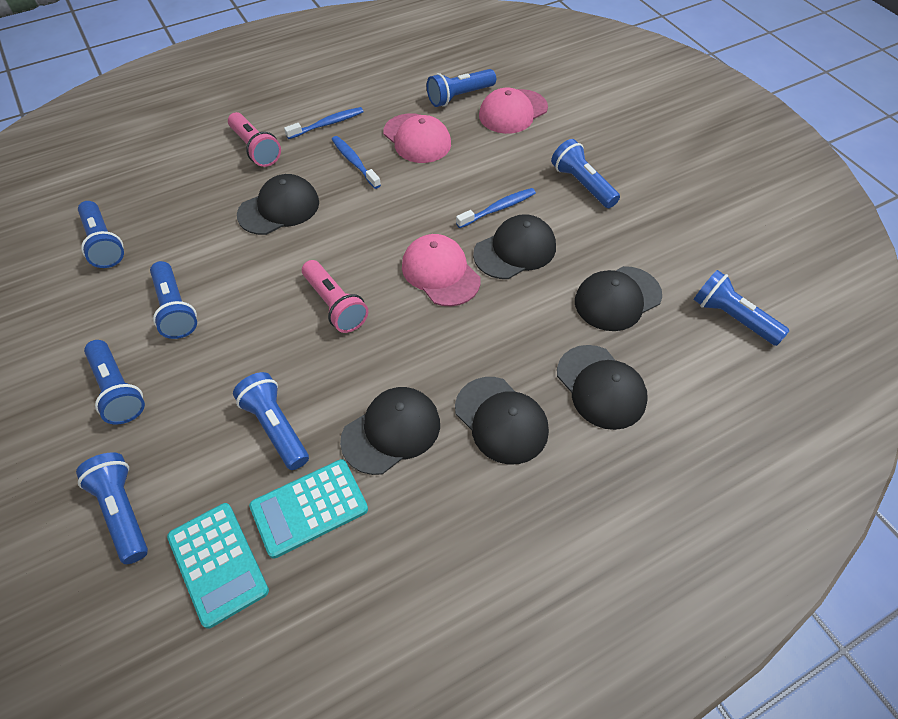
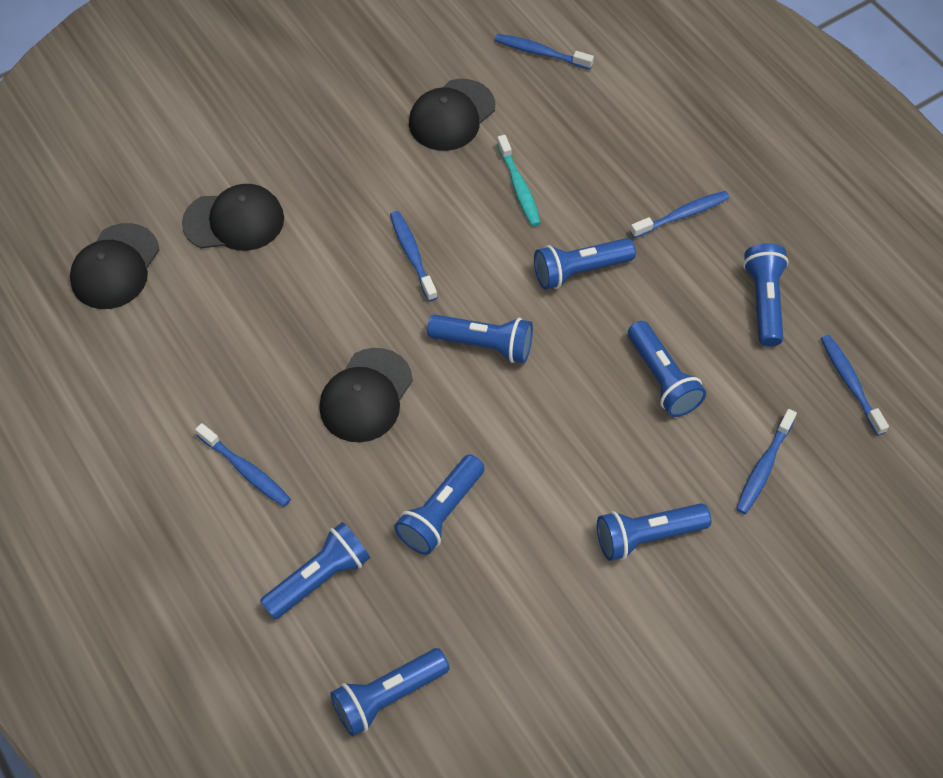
black cap: 6 -> 4
blue toothbrush: 3 -> 6
pink cap: 3 -> 0
pink flashlight: 2 -> 0
turquoise calculator: 2 -> 0
turquoise toothbrush: 0 -> 1

